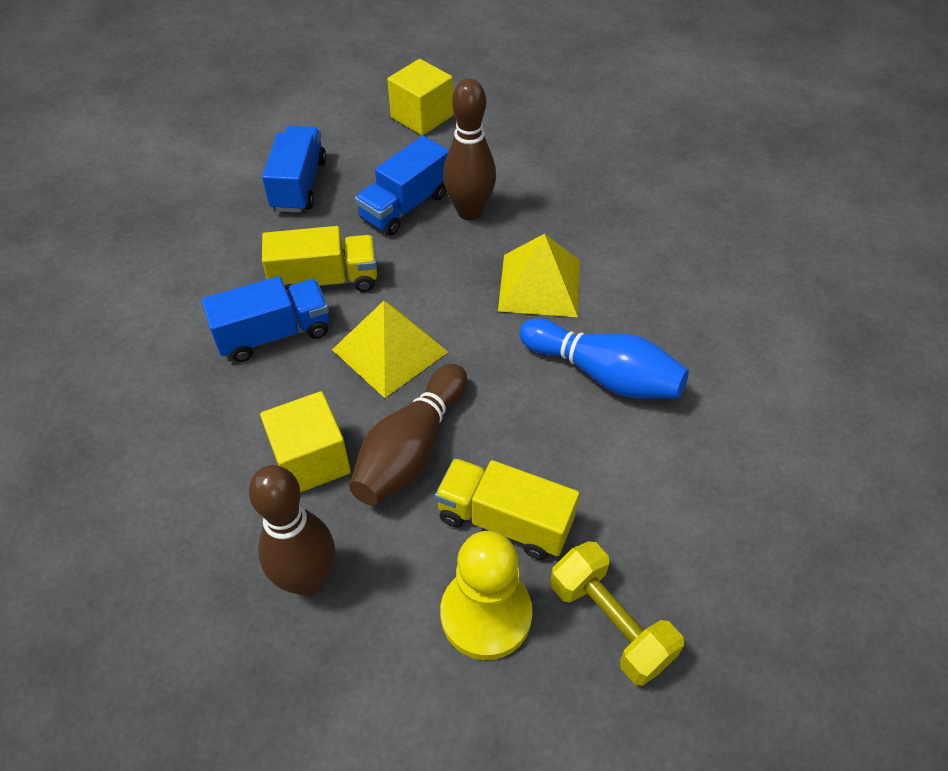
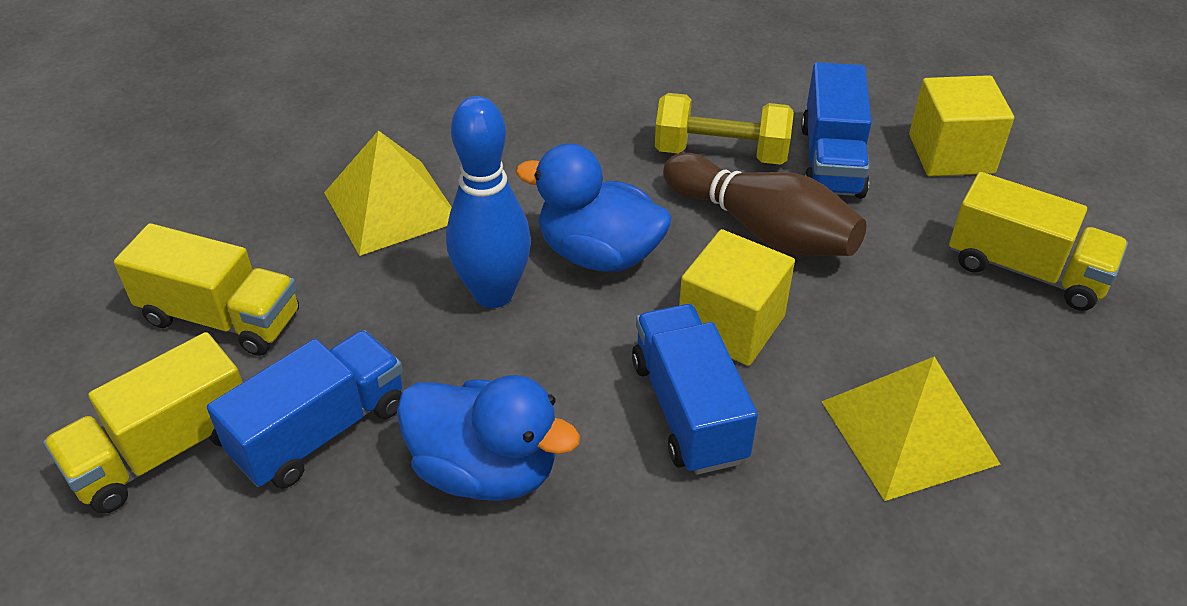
blue duck: 0 -> 2
brown bowling pin: 3 -> 1
yellow pawn: 1 -> 0
yellow truck: 2 -> 3

